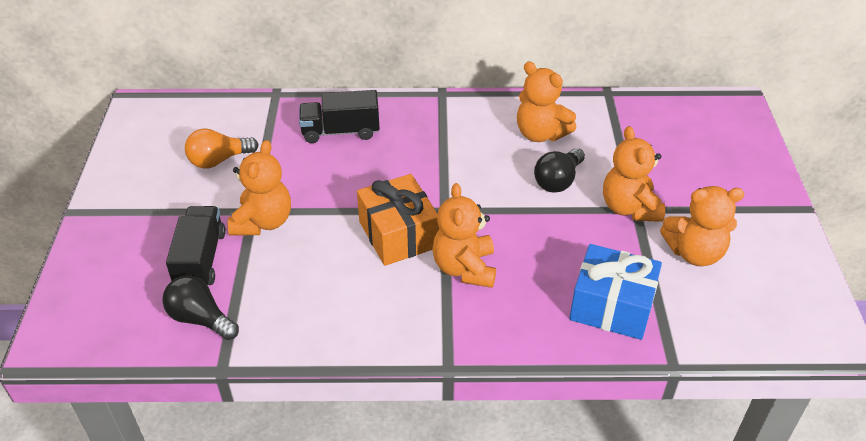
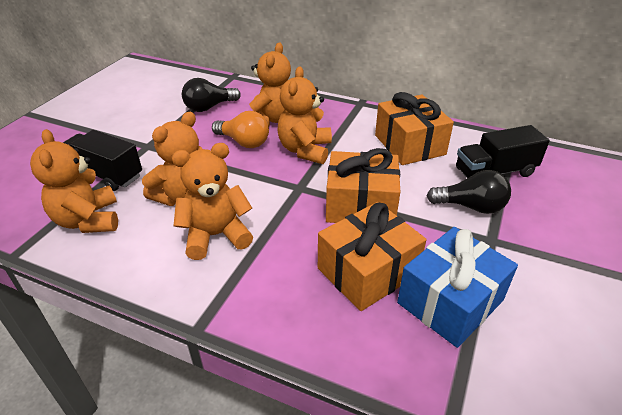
orange gift: 1 -> 3

